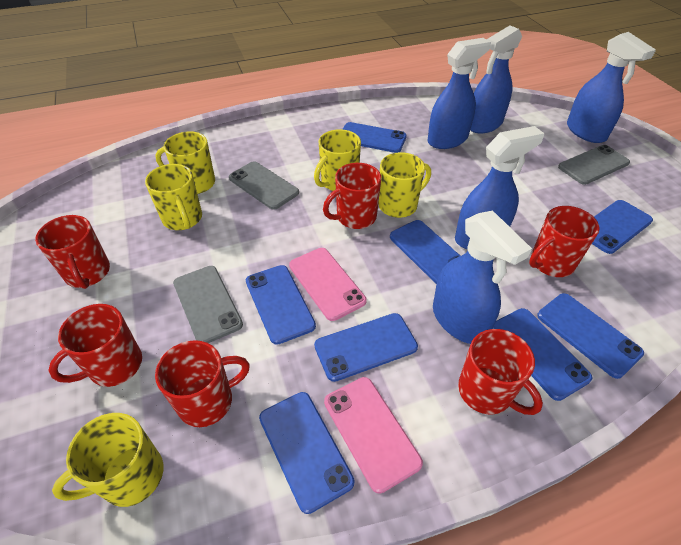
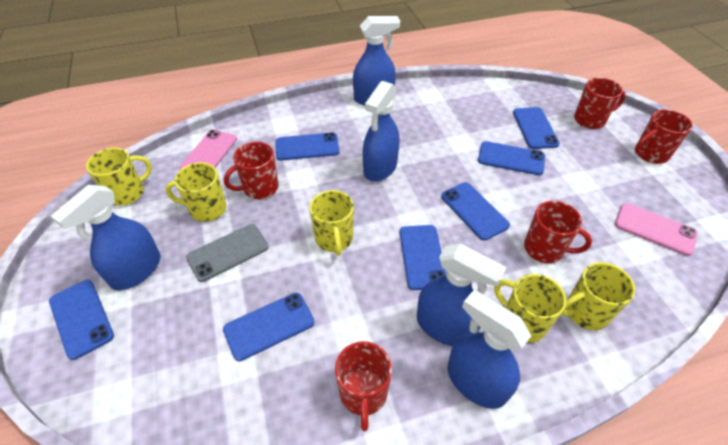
blue phone: 8 -> 7
grey phone: 3 -> 1
red mug: 6 -> 5

